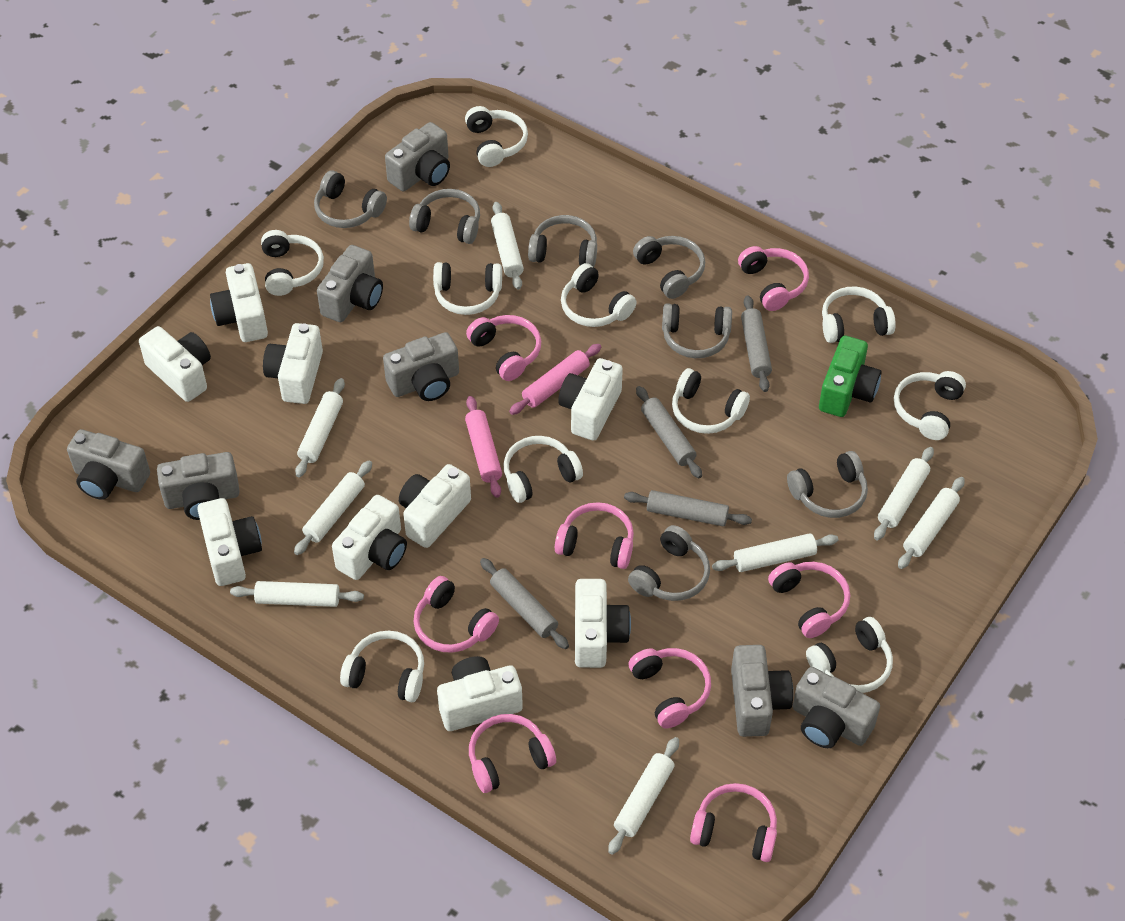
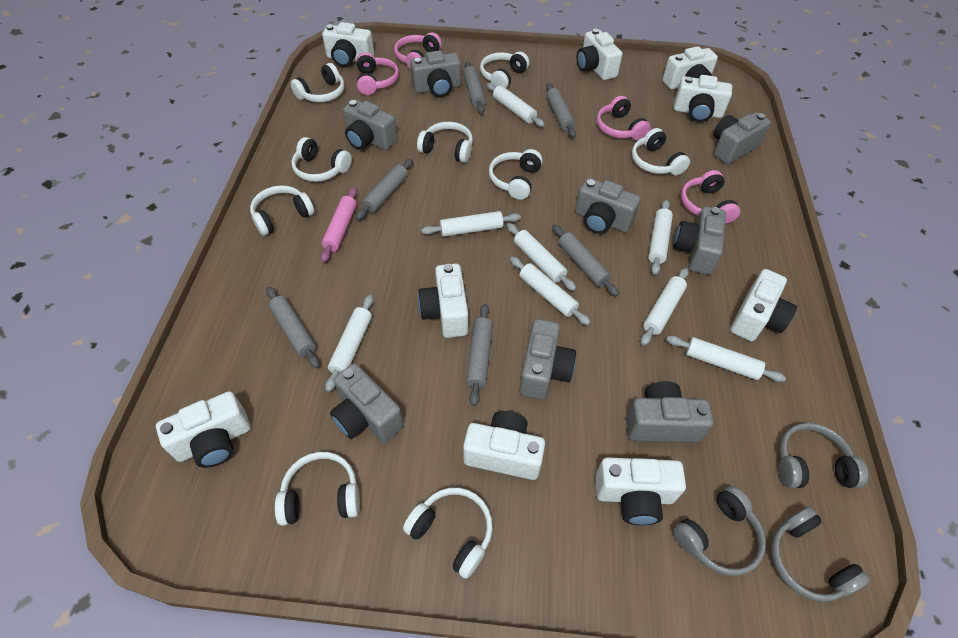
green camera: 1 -> 0
grey camera: 7 -> 8
grey headphones: 7 -> 3
grey rolling pin: 4 -> 6
pink headphones: 8 -> 4
pink rolling pin: 2 -> 1
white headphones: 10 -> 9

